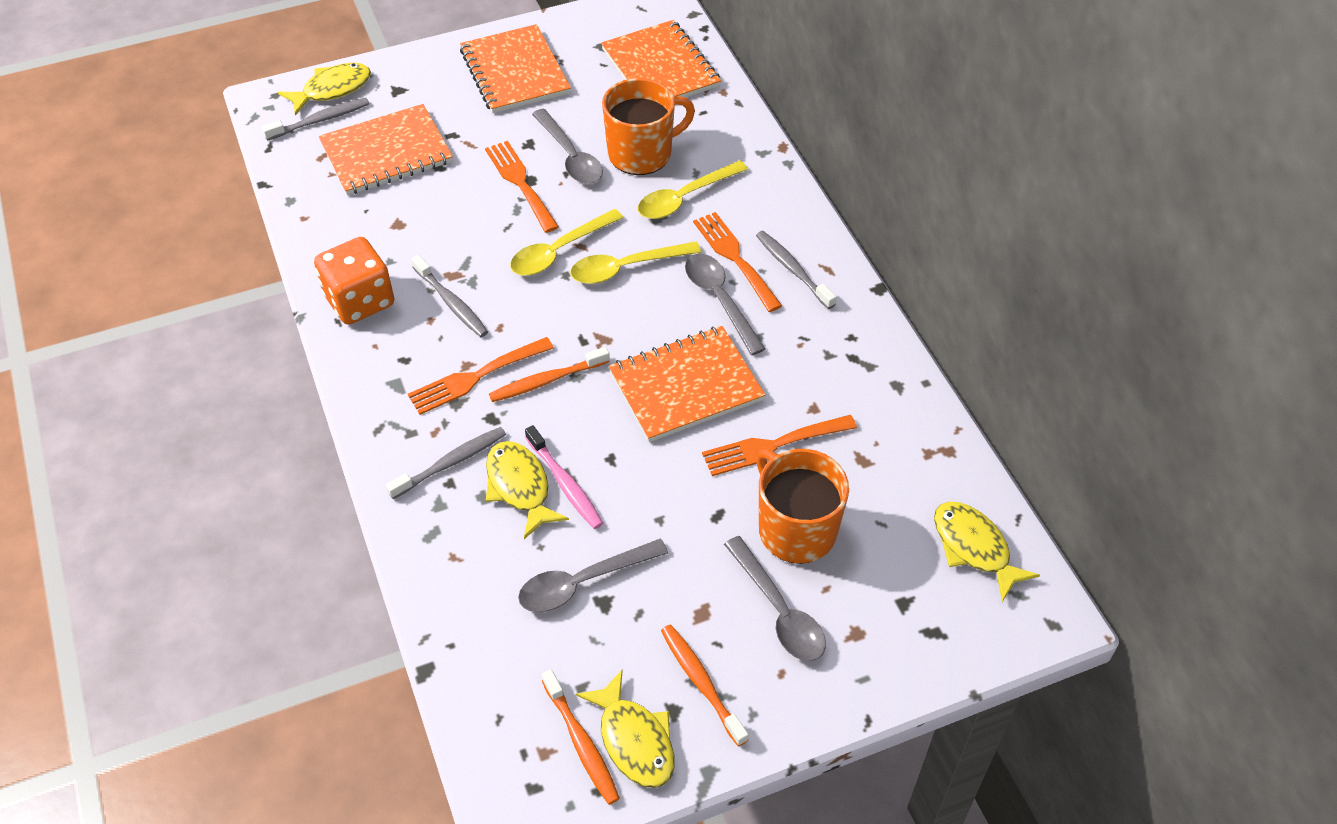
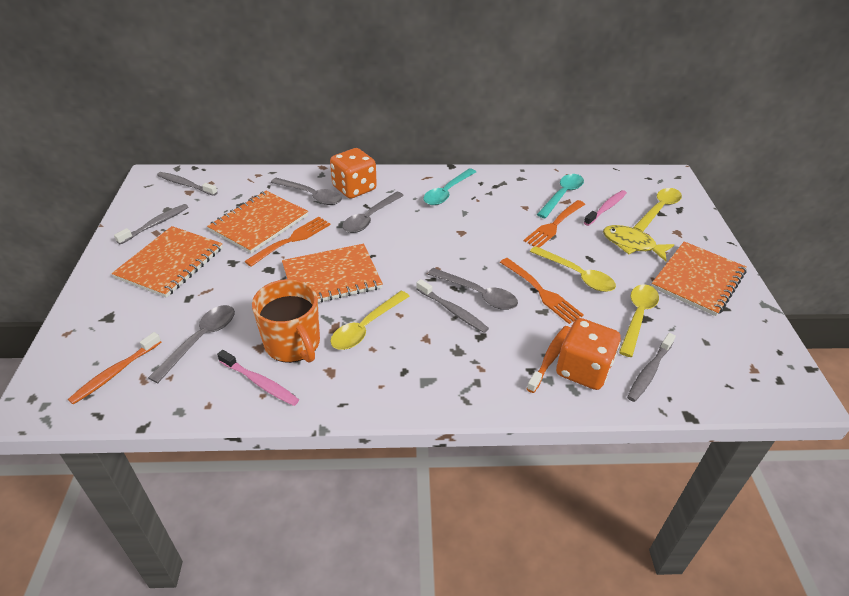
orange dice: 1 -> 2
orange fork: 4 -> 3
orange mug: 2 -> 1
orange toothbrush: 3 -> 2
pink toothbrush: 1 -> 2
turquoise spoon: 0 -> 2
yellow fish: 4 -> 1
yellow spoon: 3 -> 4

